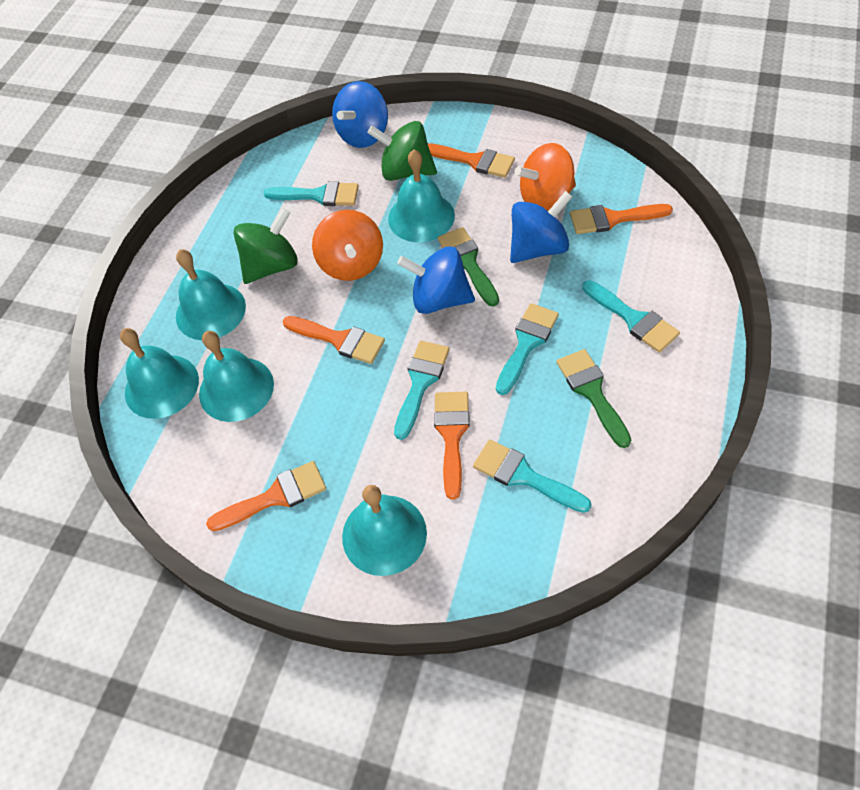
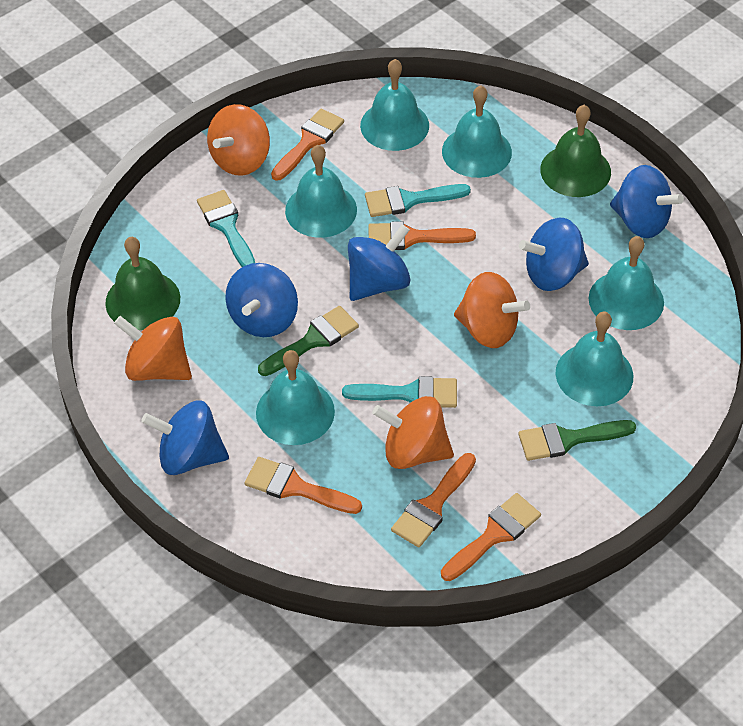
blue spinning top: 3 -> 5
green bell: 0 -> 2
green spinning top: 2 -> 0
orange spinning top: 2 -> 4
turquoise bell: 5 -> 6
turquoise brush: 5 -> 3

